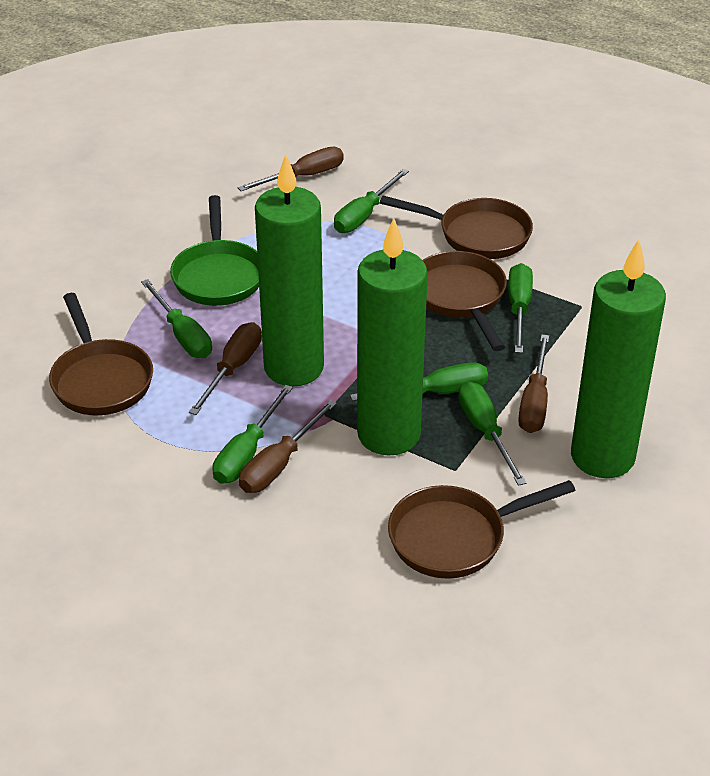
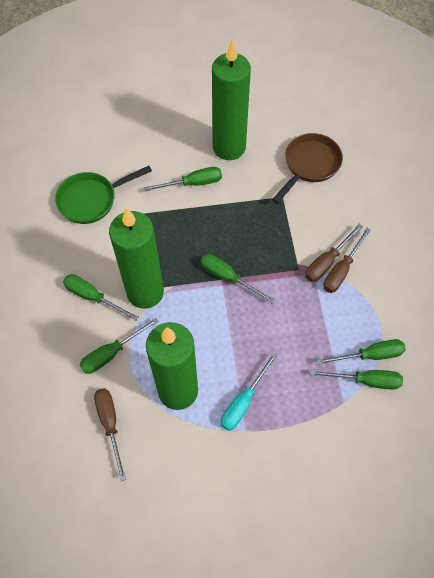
brown pan: 4 -> 1
brown screwdriver: 4 -> 3
turquoise screwdriver: 0 -> 1

